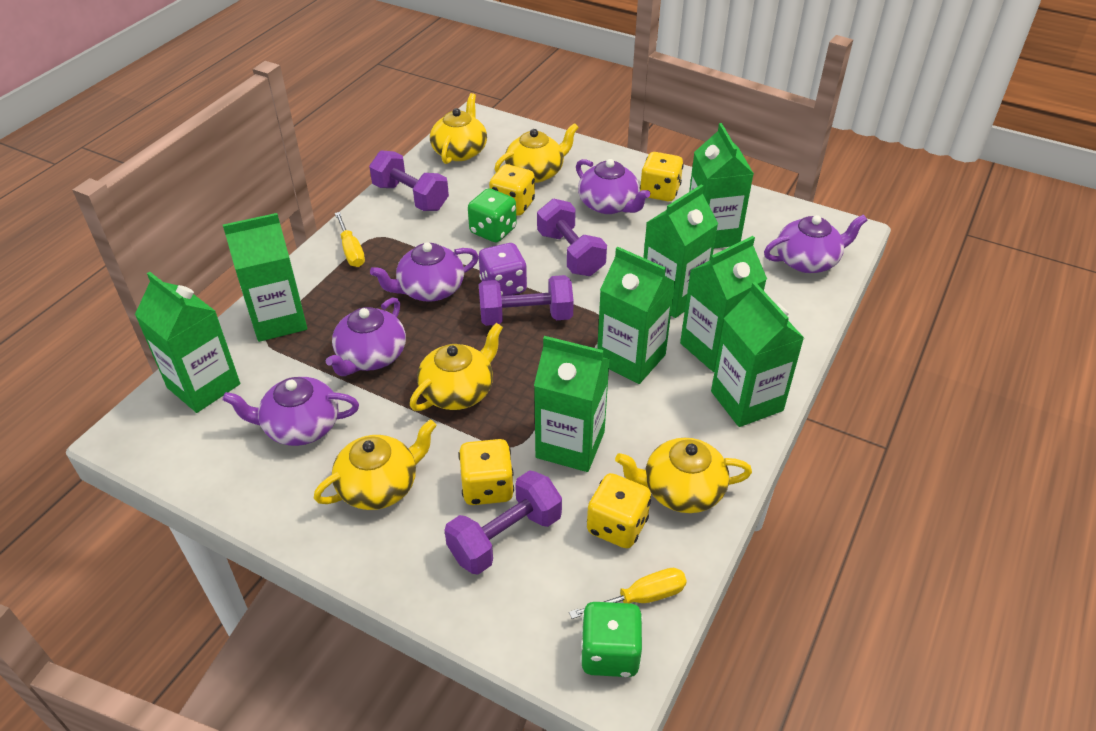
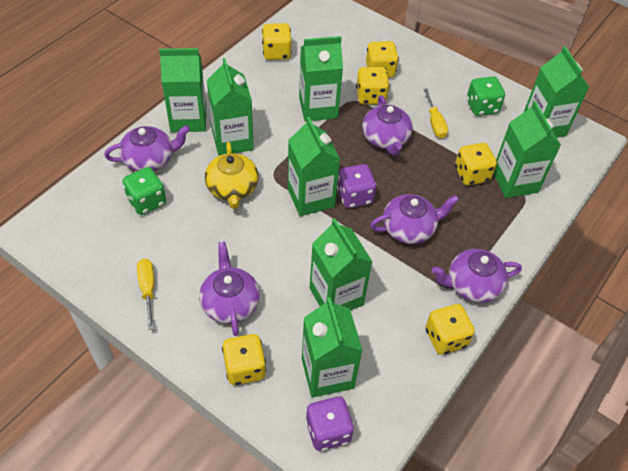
purple dice: 1 -> 2
purple dumbbell: 4 -> 0
yellow dice: 4 -> 6
yellow teapot: 5 -> 1

